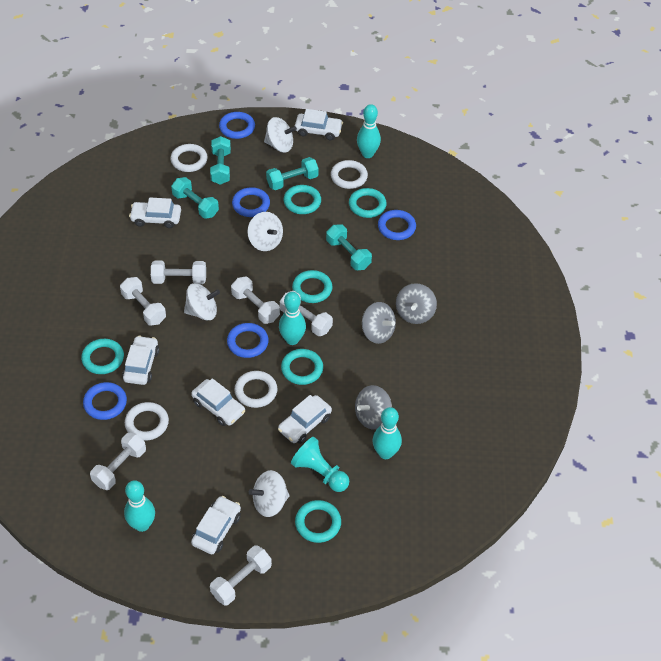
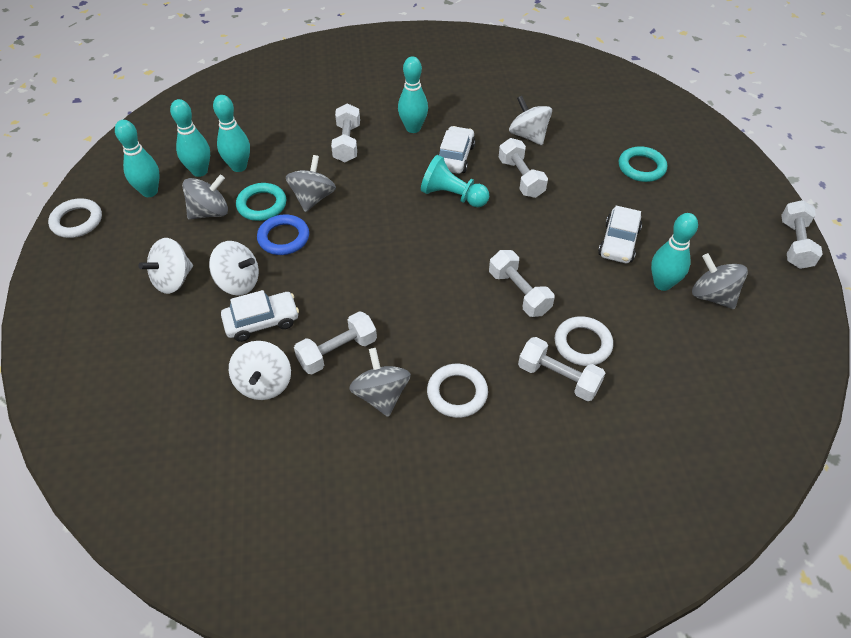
blue ring: 5 -> 1
grey spinning top: 3 -> 4
turquoise bowling pin: 4 -> 5
turquoise dumbbell: 4 -> 0
turquoise ring: 6 -> 2
white car: 6 -> 3
white ring: 4 -> 3

